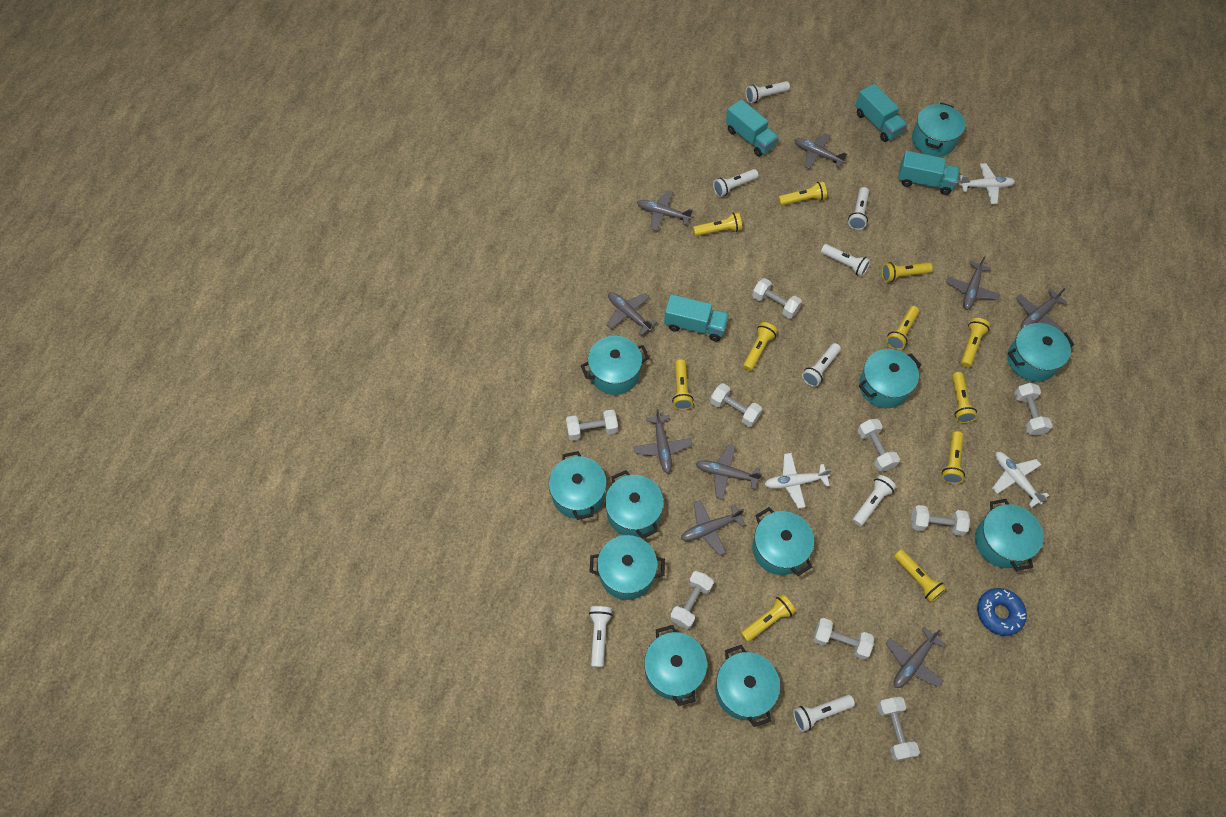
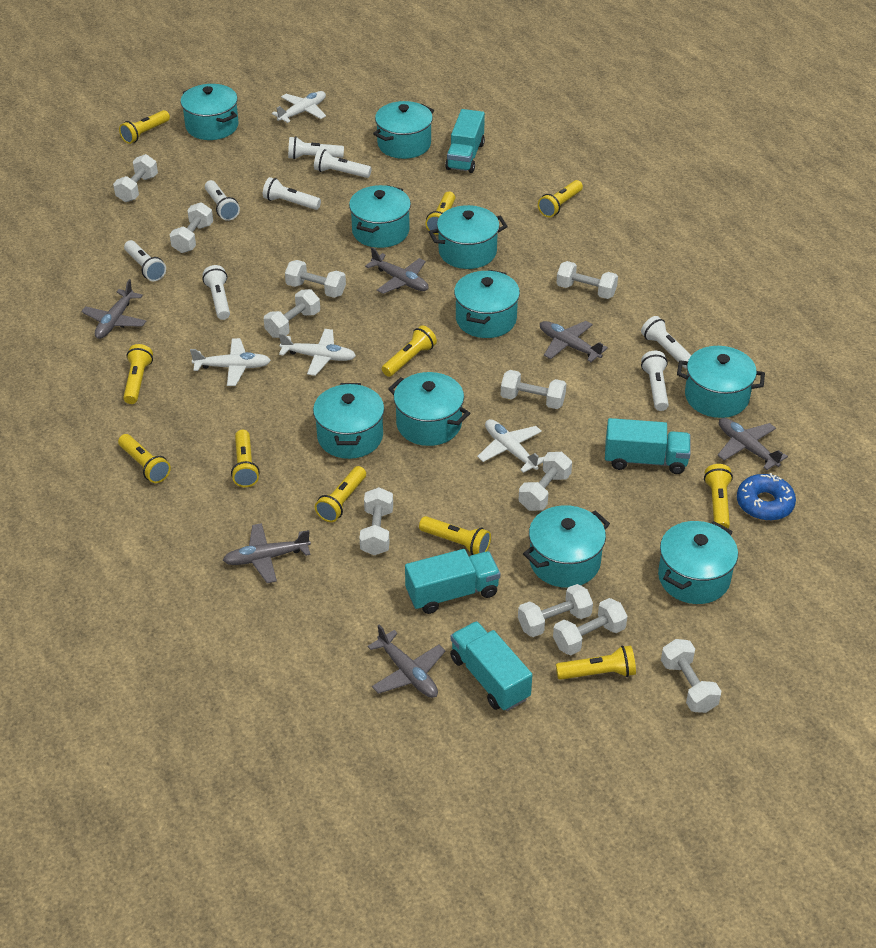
grey plane: 9 -> 6
turquoise pot: 11 -> 10
white dumbbell: 9 -> 11
white plane: 3 -> 4

